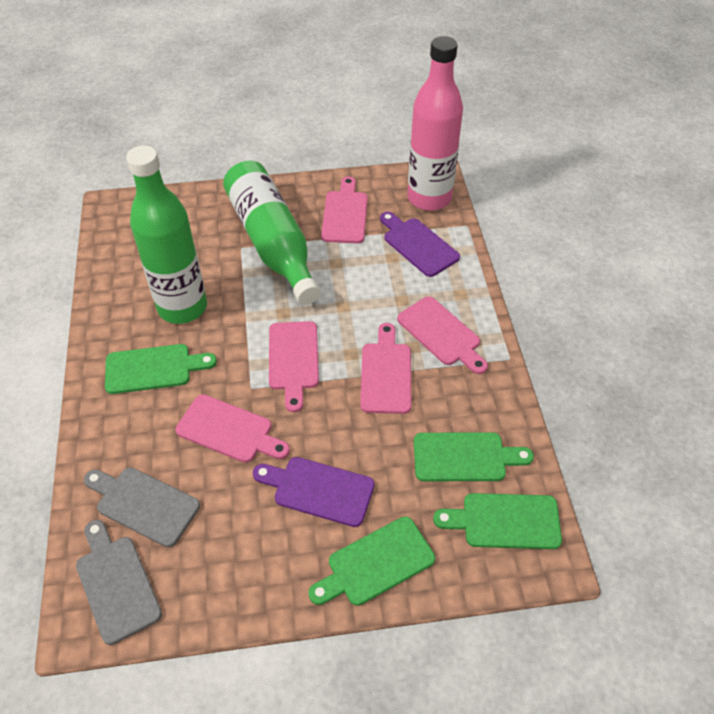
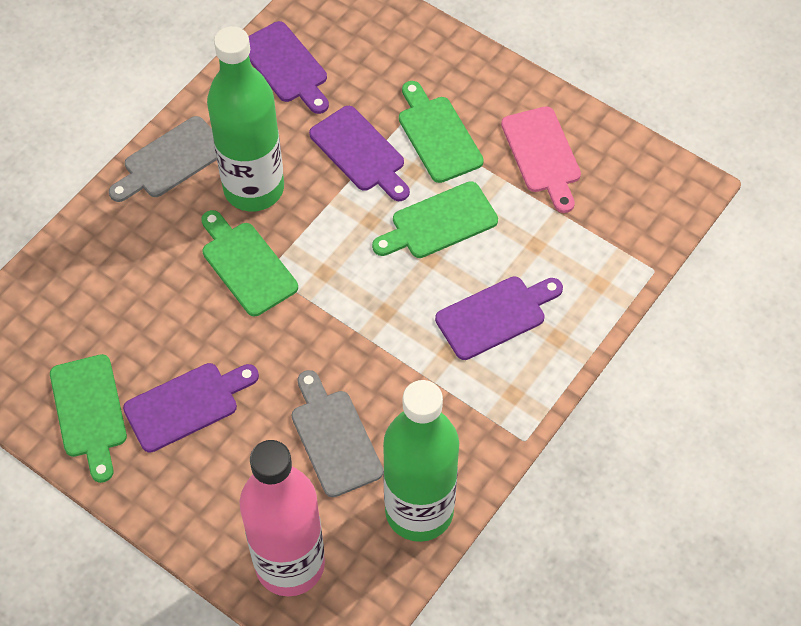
pink cutting board: 5 -> 1
purple cutting board: 2 -> 4

